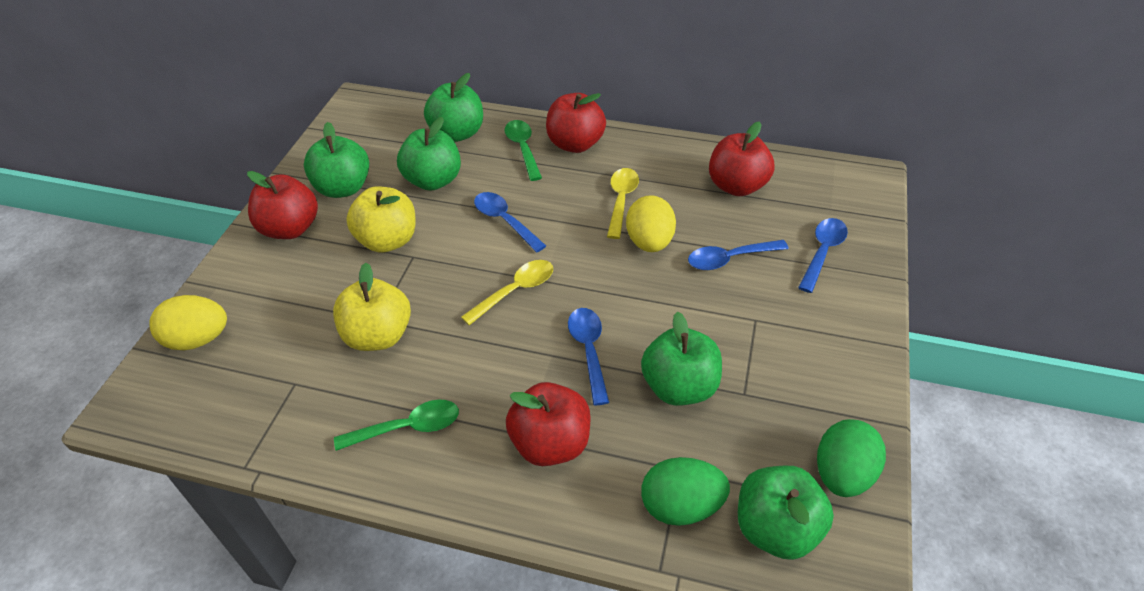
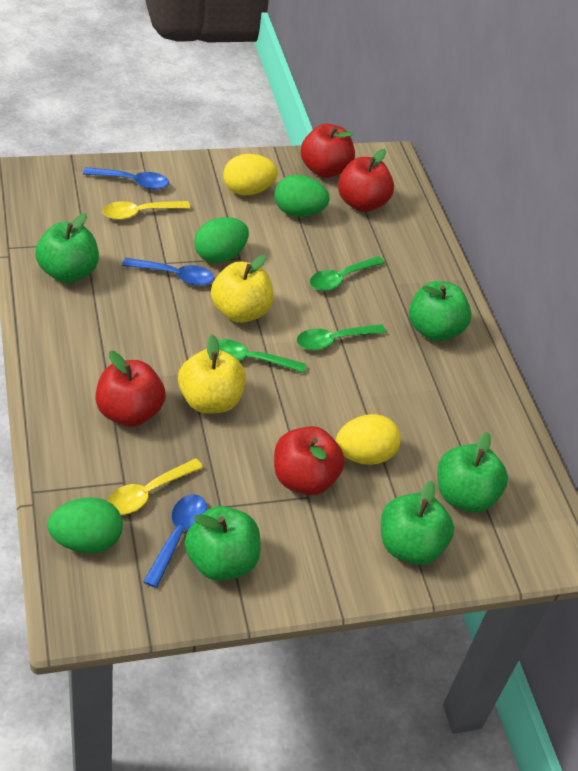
blue spoon: 4 -> 3
green egg: 2 -> 3
green spoon: 2 -> 3

